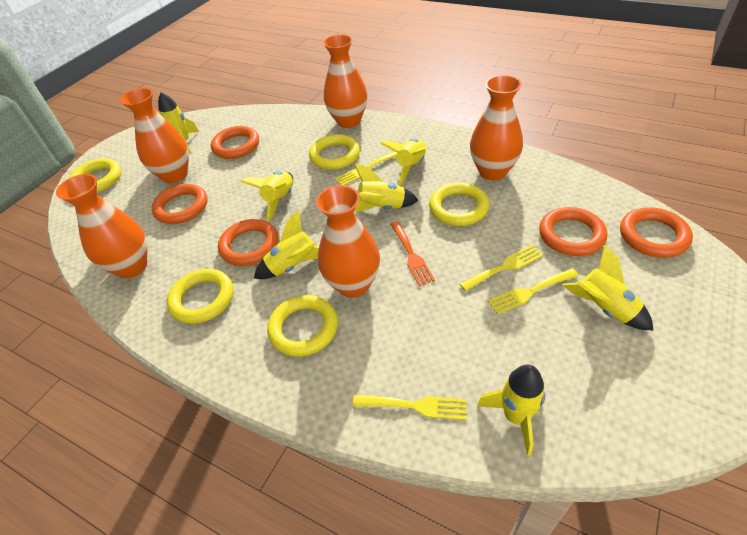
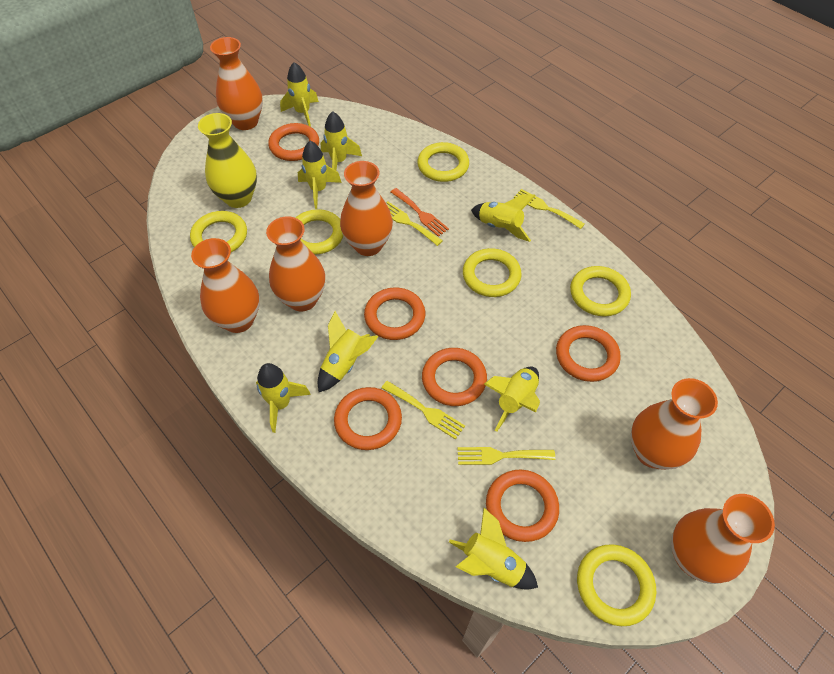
orange ring: 5 -> 6
orange vase: 5 -> 6
yellow ring: 5 -> 6
yellow rocket: 7 -> 8
yellow vase: 0 -> 1

